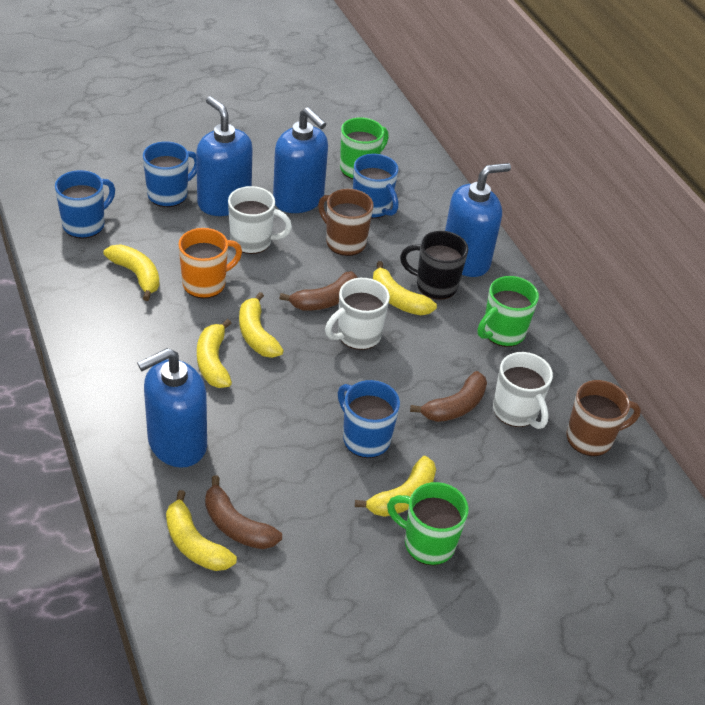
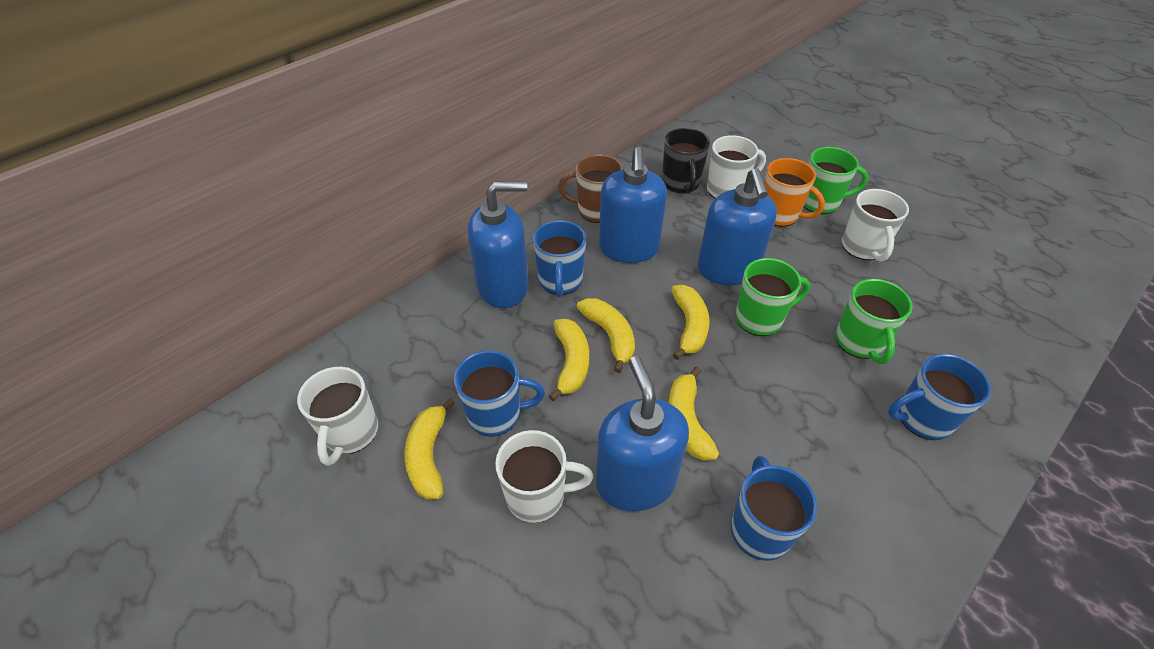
brown banana: 3 -> 0
brown mug: 2 -> 1
white mug: 3 -> 4
yellow banana: 6 -> 5

